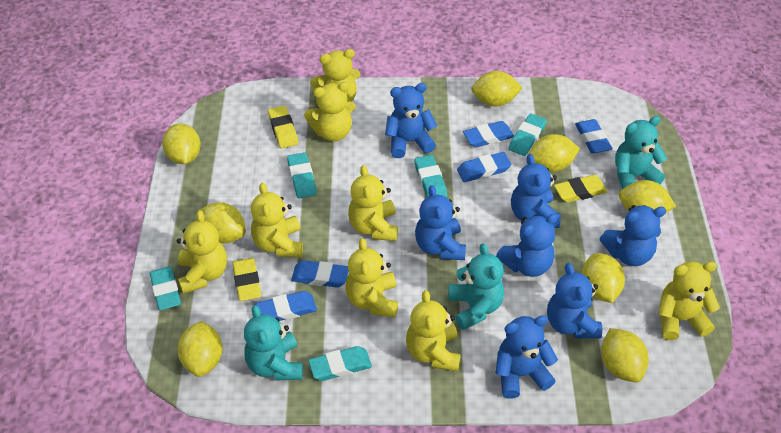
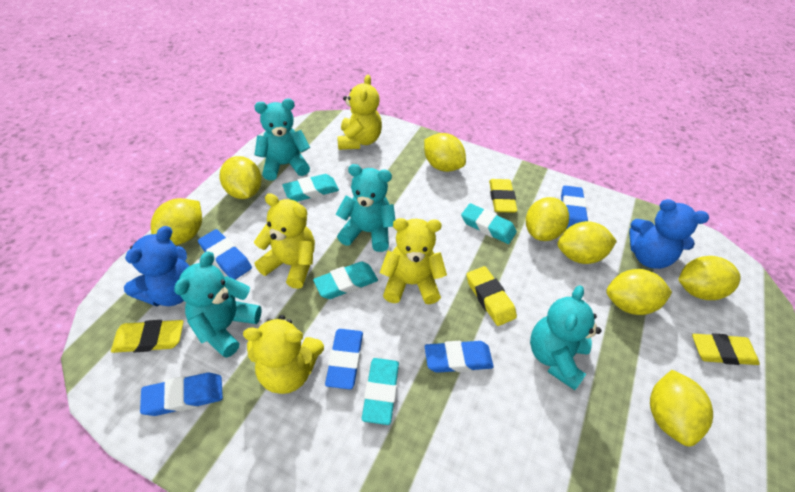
blue teddy bear: 7 -> 2
turquoise eraser: 5 -> 4
turquoise teddy bear: 3 -> 4
yellow eraser: 3 -> 4
yellow teddy bear: 8 -> 4

